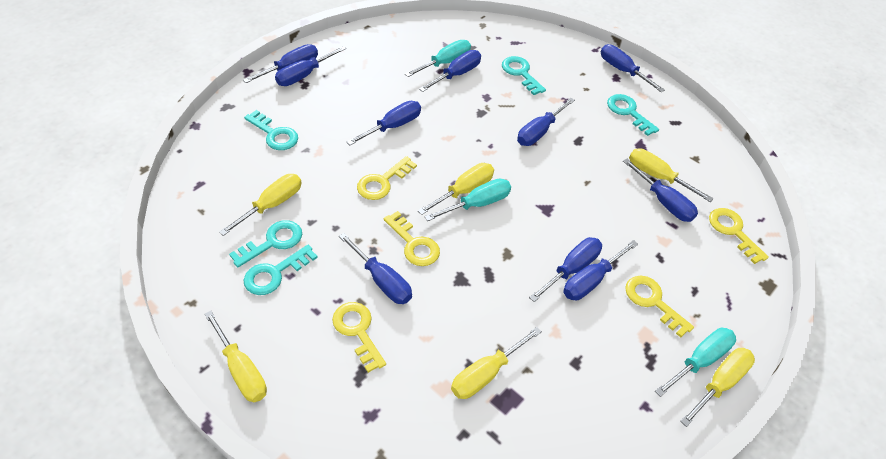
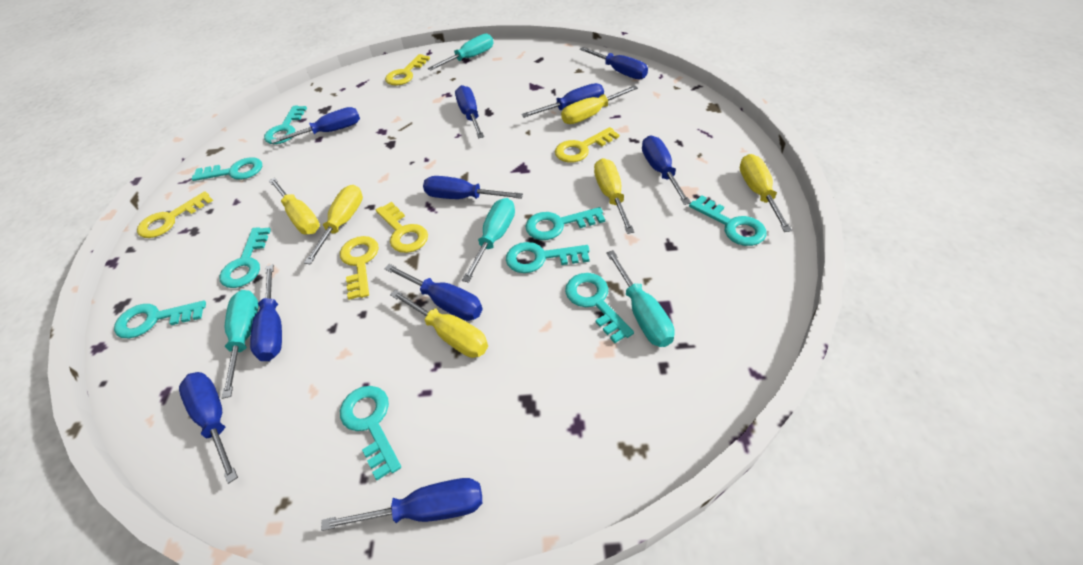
turquoise key: 5 -> 9
turquoise screwdriver: 3 -> 4

